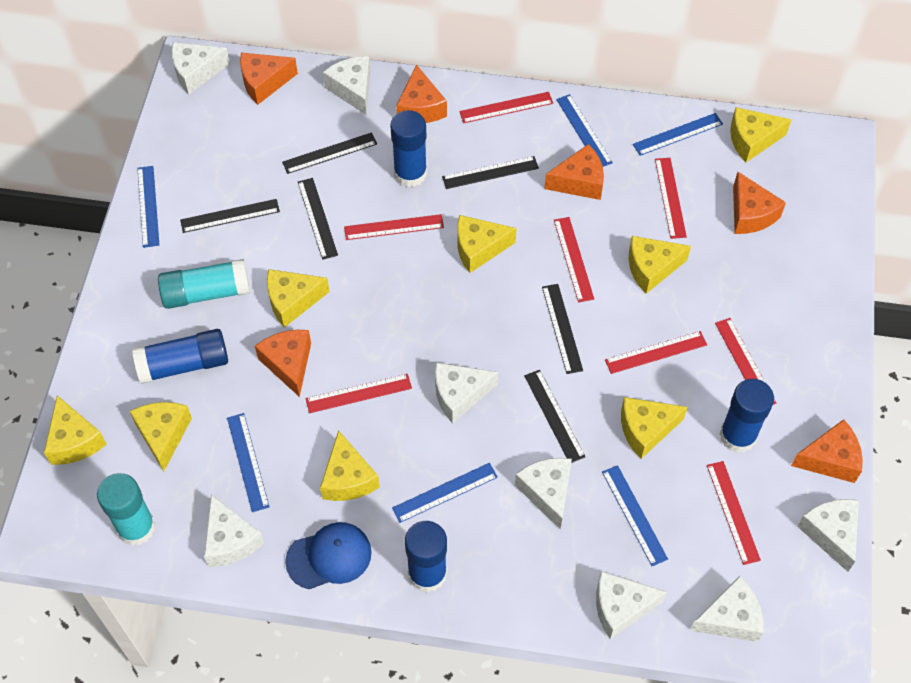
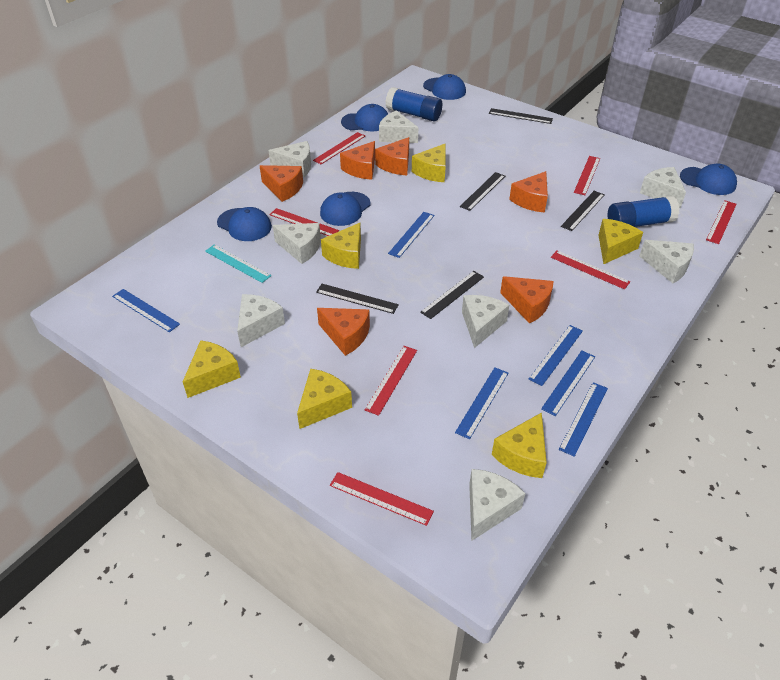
black ruler: 6 -> 5
blue cap: 1 -> 5
blue glue stick: 4 -> 2
red ruler: 8 -> 7
turquoise glue stick: 2 -> 0
turquoise ruler: 0 -> 1
yellow cheese: 8 -> 6

